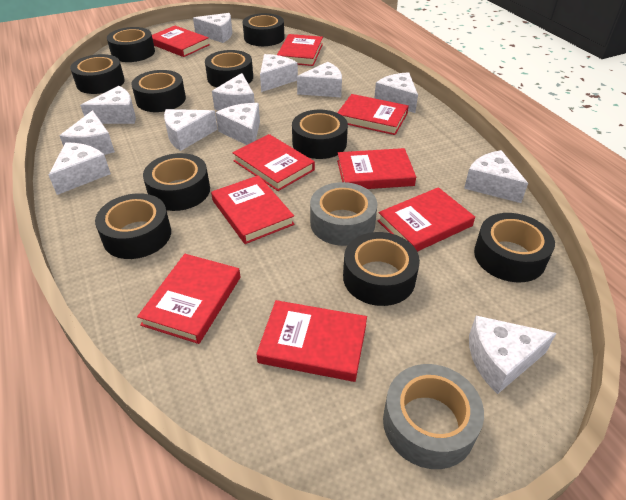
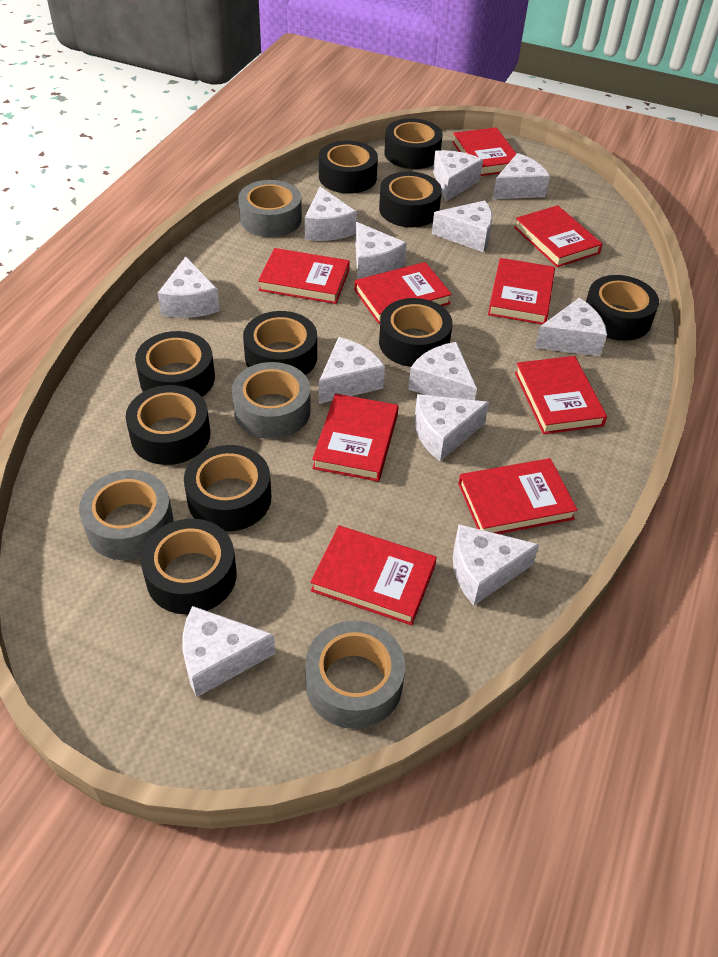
grey tape: 2 -> 4

